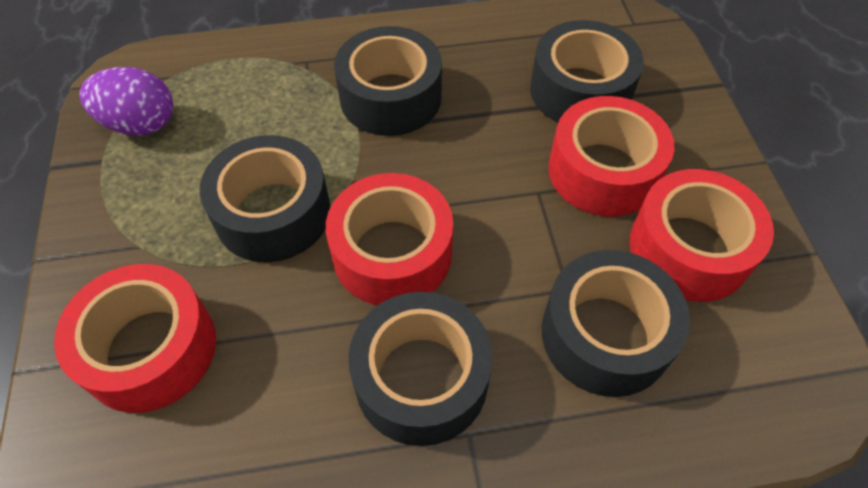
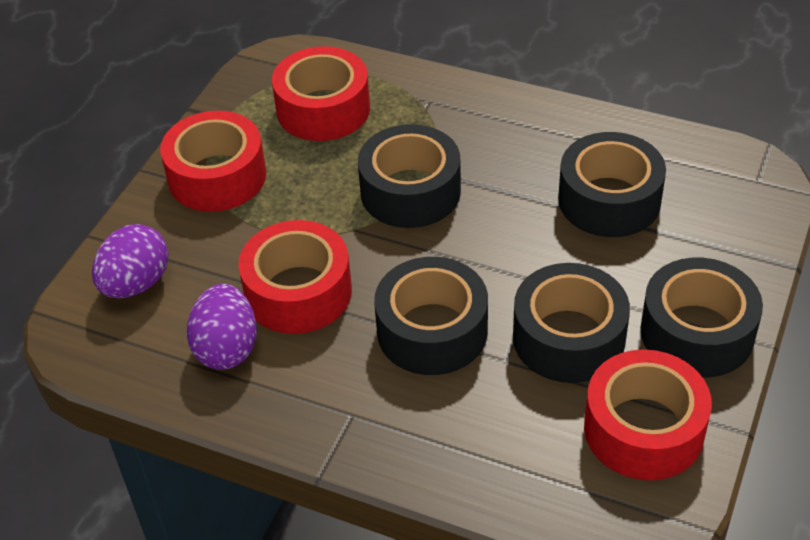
purple egg: 1 -> 2

